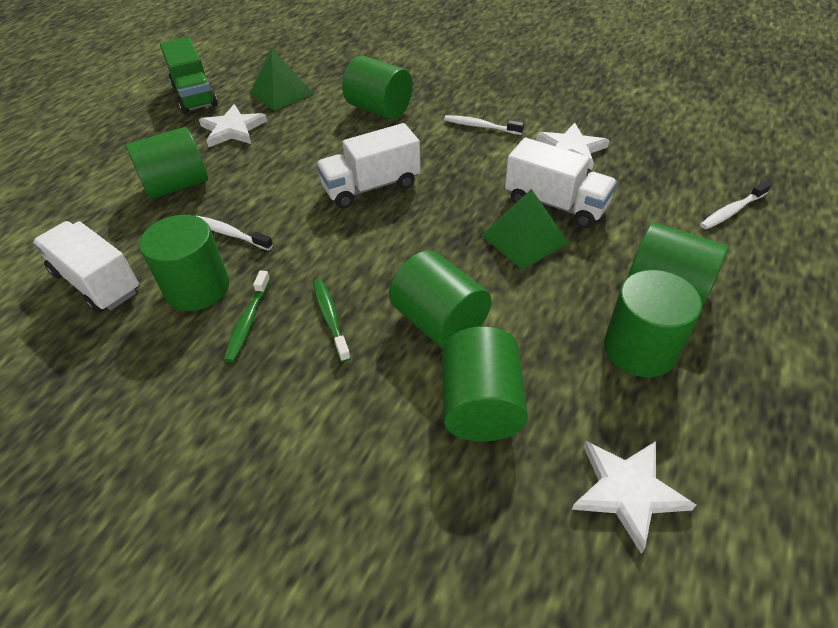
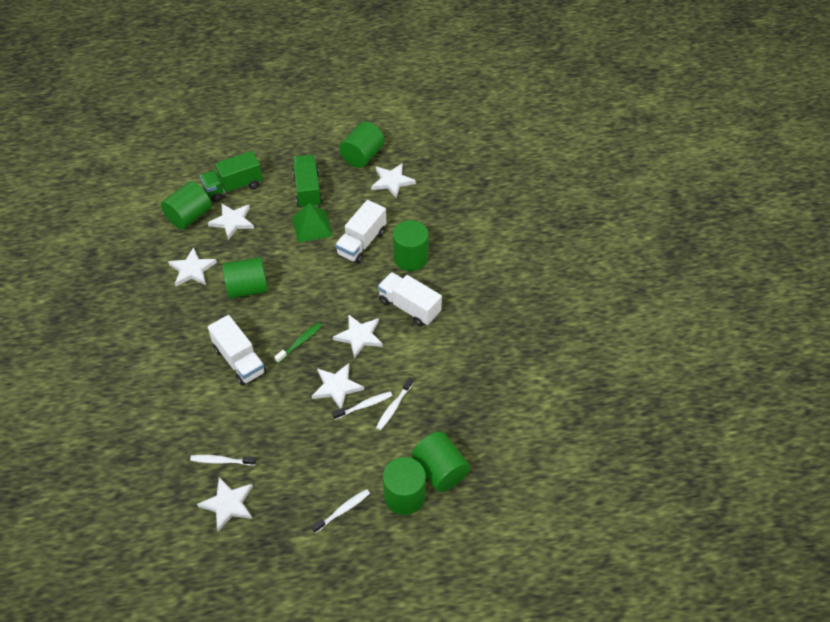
green cylinder: 7 -> 6
green pyramid: 2 -> 1
green toothbrush: 2 -> 1
green truck: 1 -> 2
white star: 3 -> 6
white toothbrush: 3 -> 4

